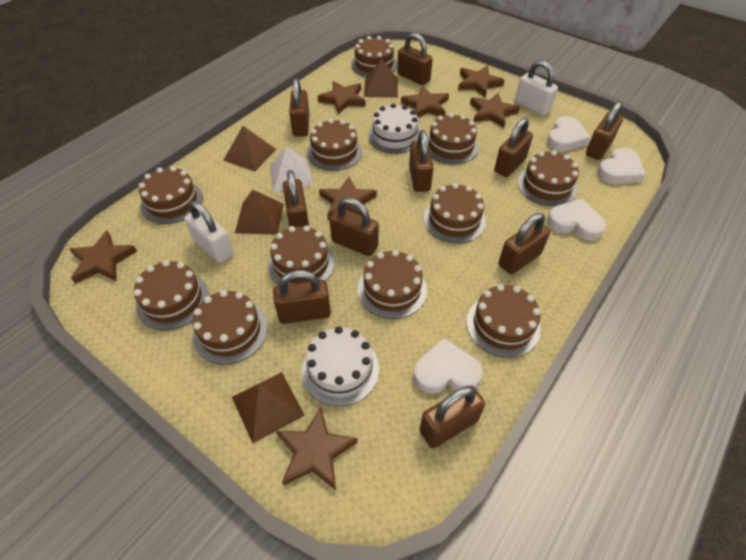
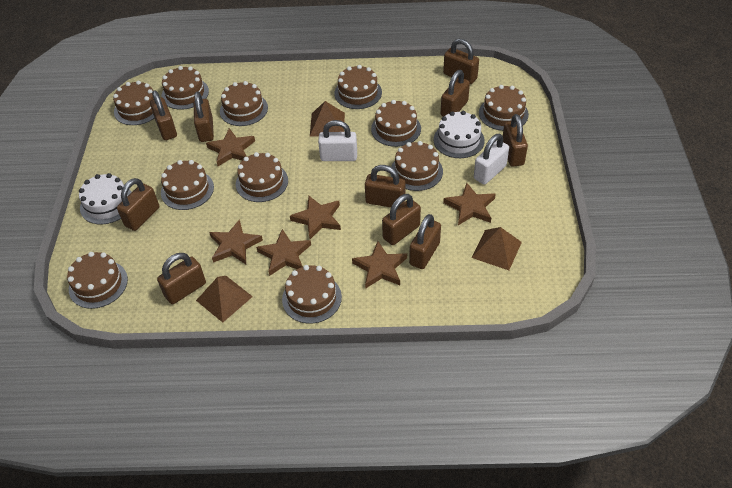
brown pyramid: 4 -> 3
brown star: 7 -> 6
white heart: 4 -> 0
white pyramid: 1 -> 0

